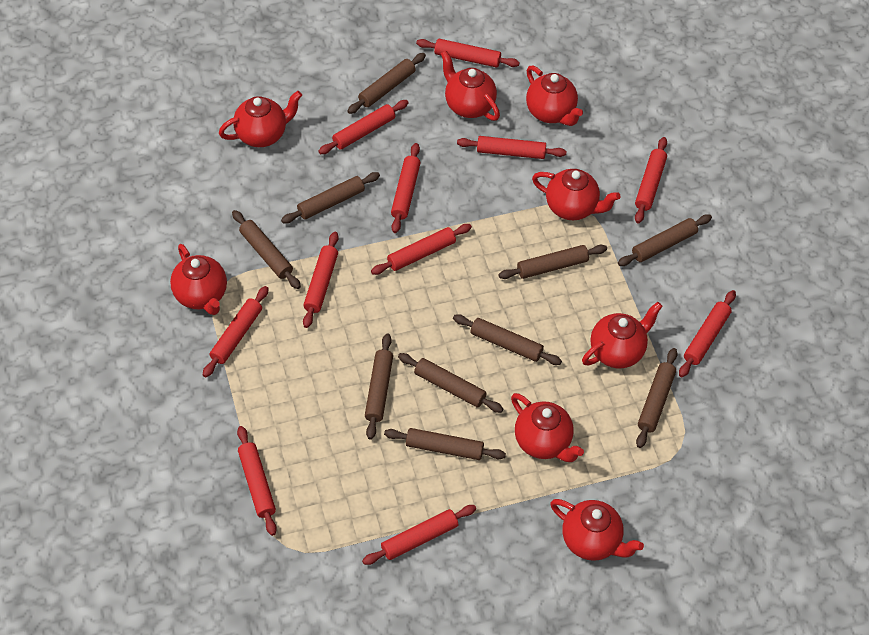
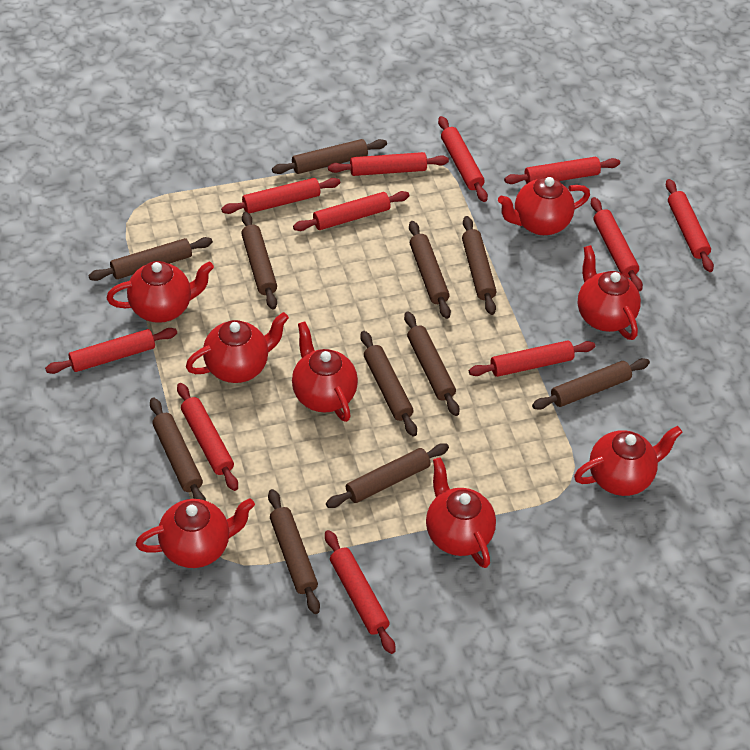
brown rolling pin: 10 -> 11

